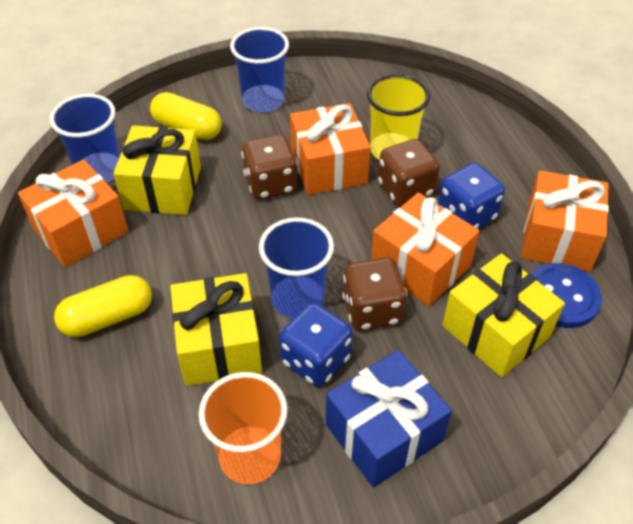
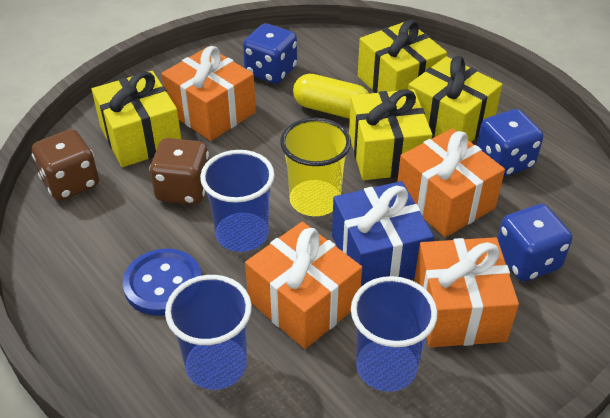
blue dice: 2 -> 3
brown dice: 3 -> 2
orange cup: 1 -> 0
yellow capsule: 2 -> 1
yellow gift: 3 -> 4

